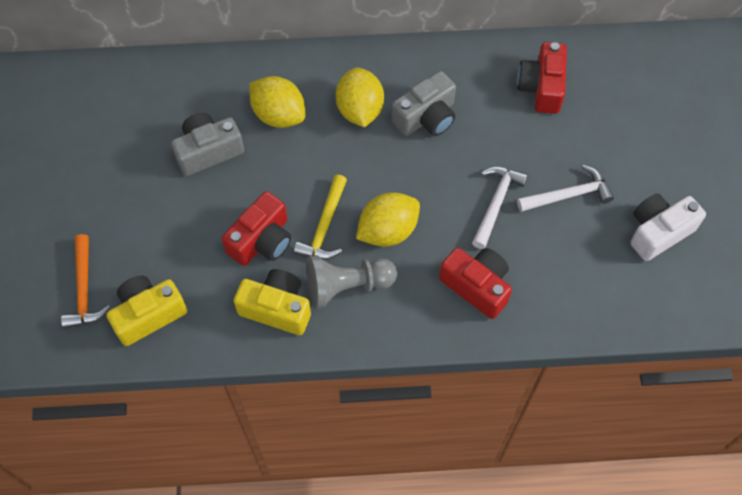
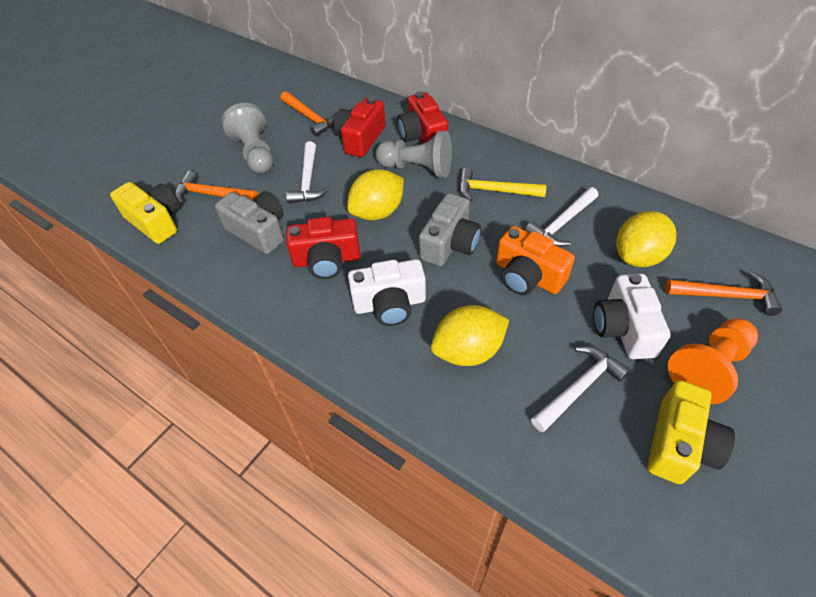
grey pawn: 1 -> 2
orange camera: 0 -> 1
orange hammer: 1 -> 3
orange pawn: 0 -> 1
white camera: 1 -> 2
white hammer: 2 -> 3

